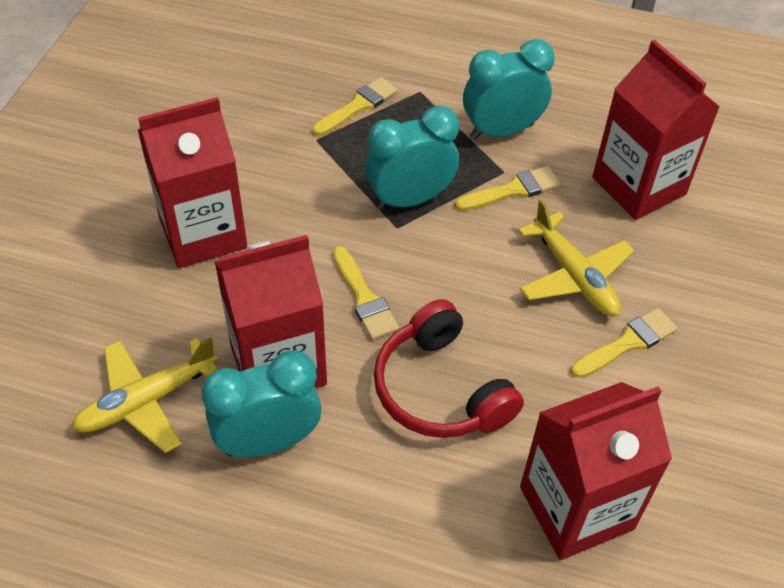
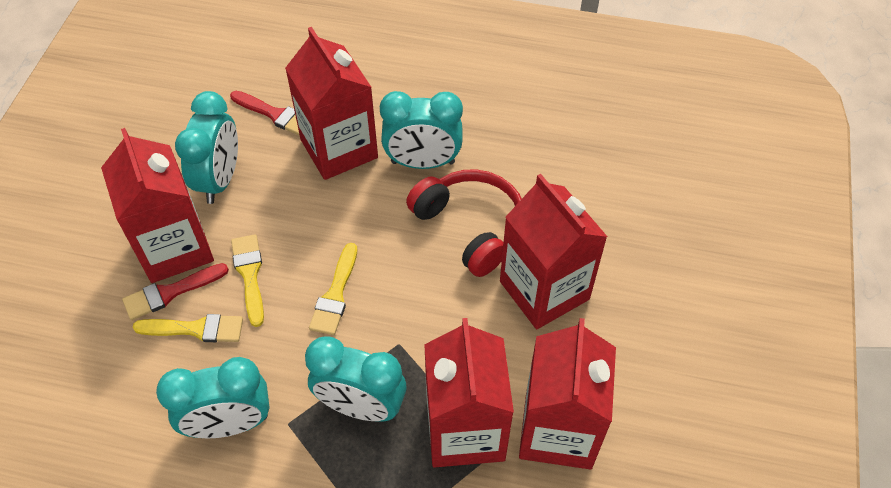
red brush: 0 -> 2
red carton: 4 -> 5
turquoise clock: 3 -> 4
yellow brush: 4 -> 3
yellow plane: 2 -> 0

